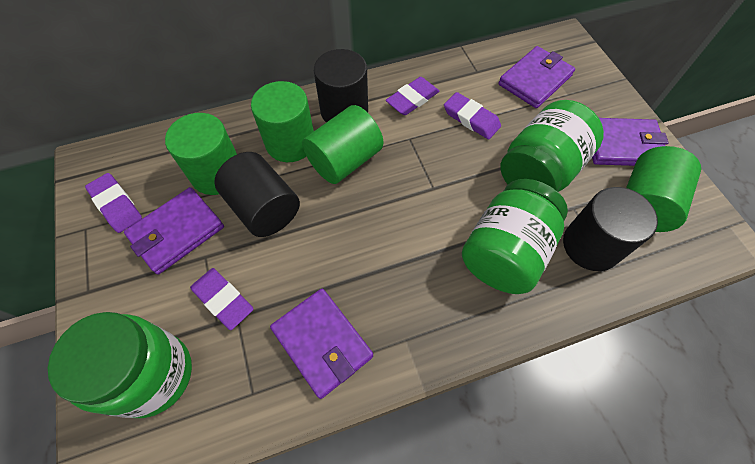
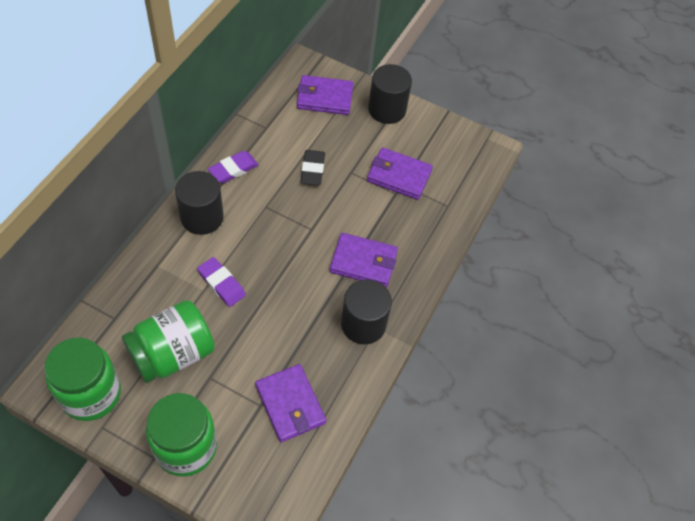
black eraser: 0 -> 1
green cylinder: 4 -> 0
purple eraser: 4 -> 2

